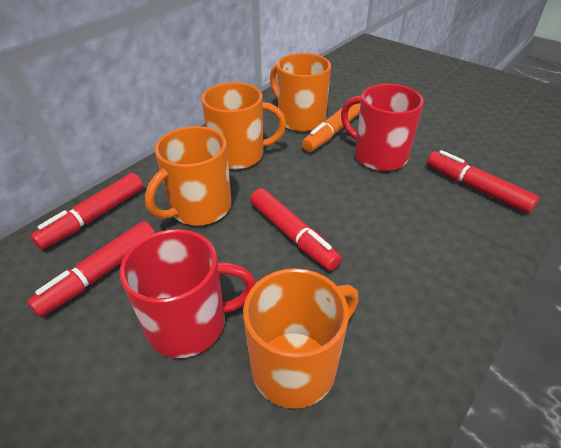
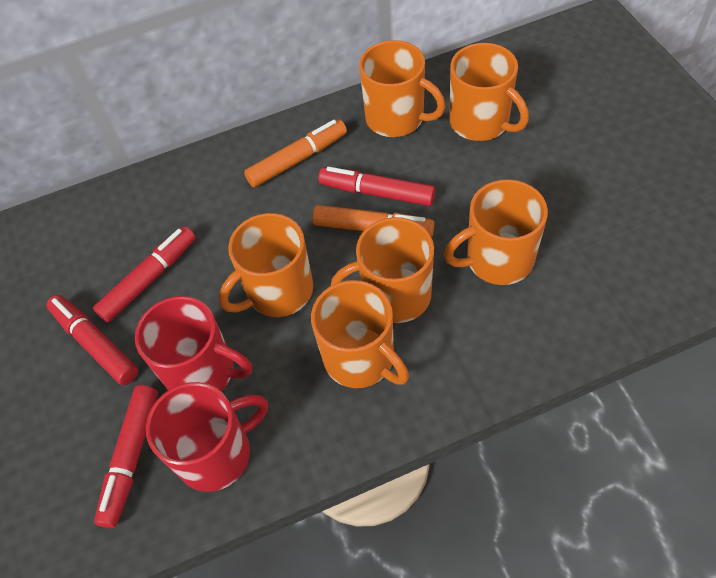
orange marker: 1 -> 2
orange mug: 4 -> 6

